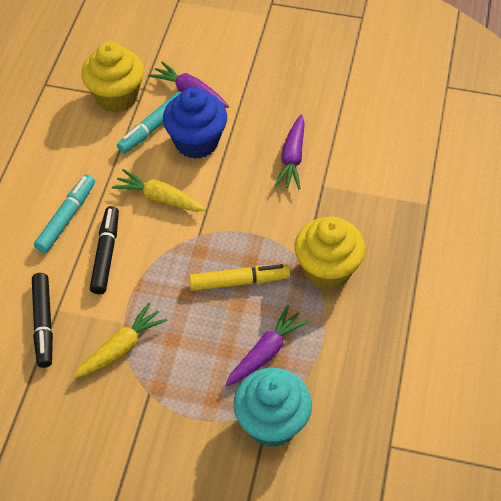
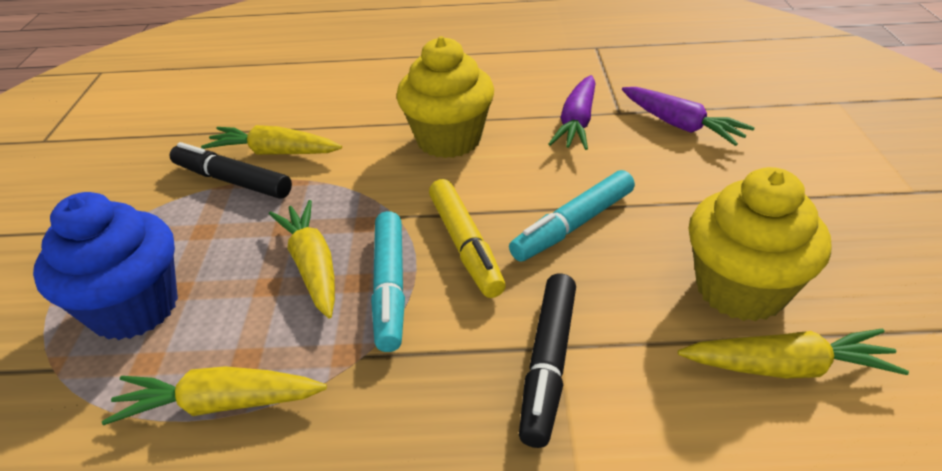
purple carrot: 3 -> 2
turquoise cupcake: 1 -> 0
yellow carrot: 2 -> 4

